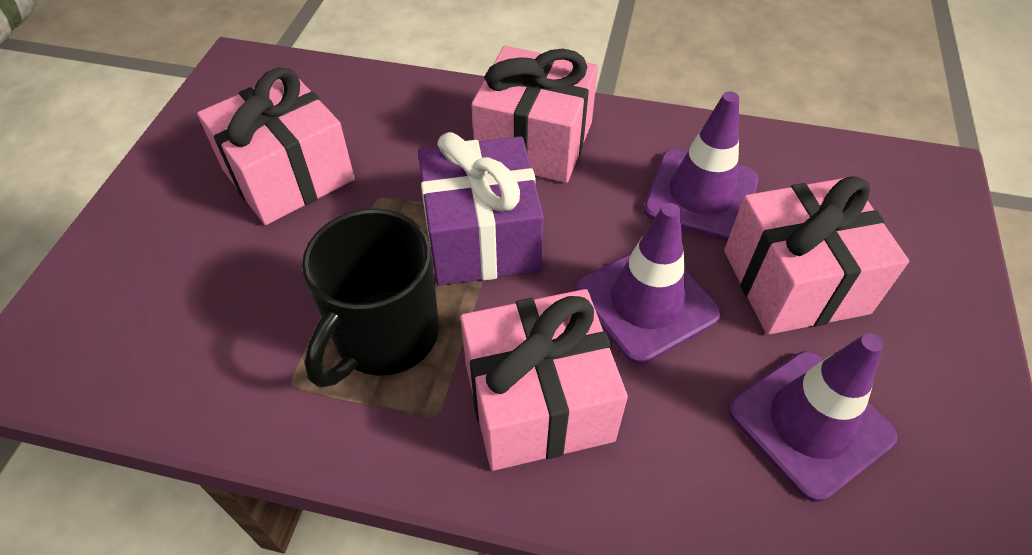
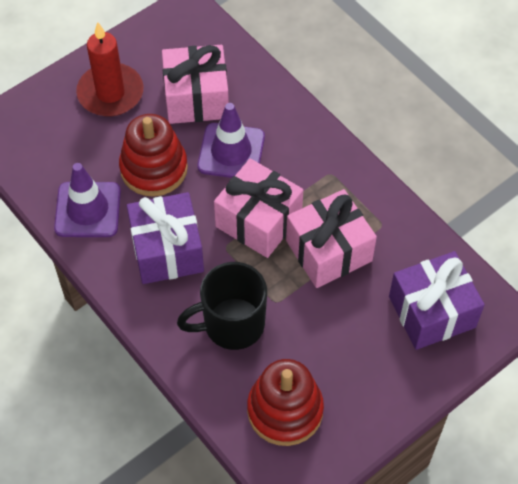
pink gift: 4 -> 3
purple gift: 1 -> 2
purple traffic cone: 3 -> 2
red candle: 0 -> 1
red stacking toy: 0 -> 2

